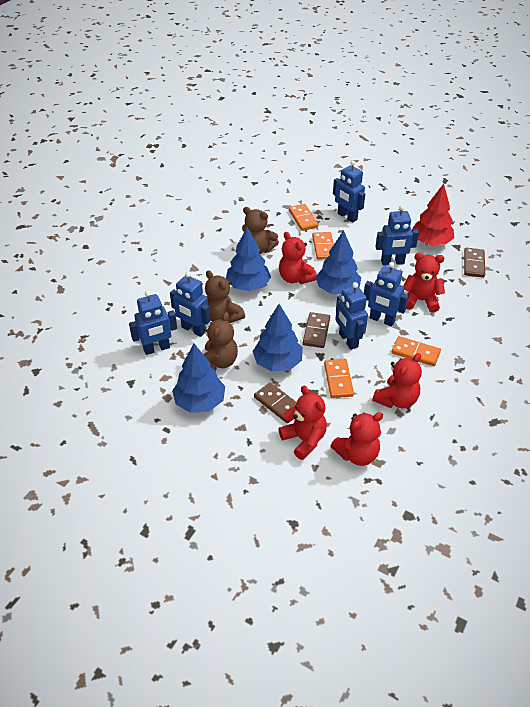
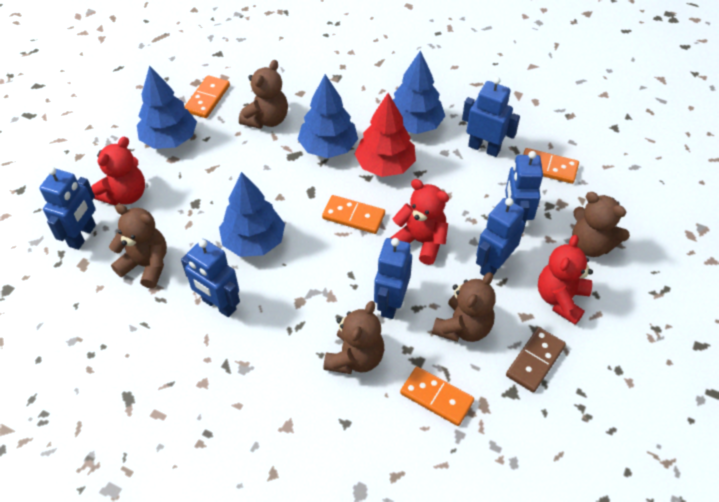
brown domino: 3 -> 1
brown teddy bear: 3 -> 5
red teddy bear: 5 -> 3

